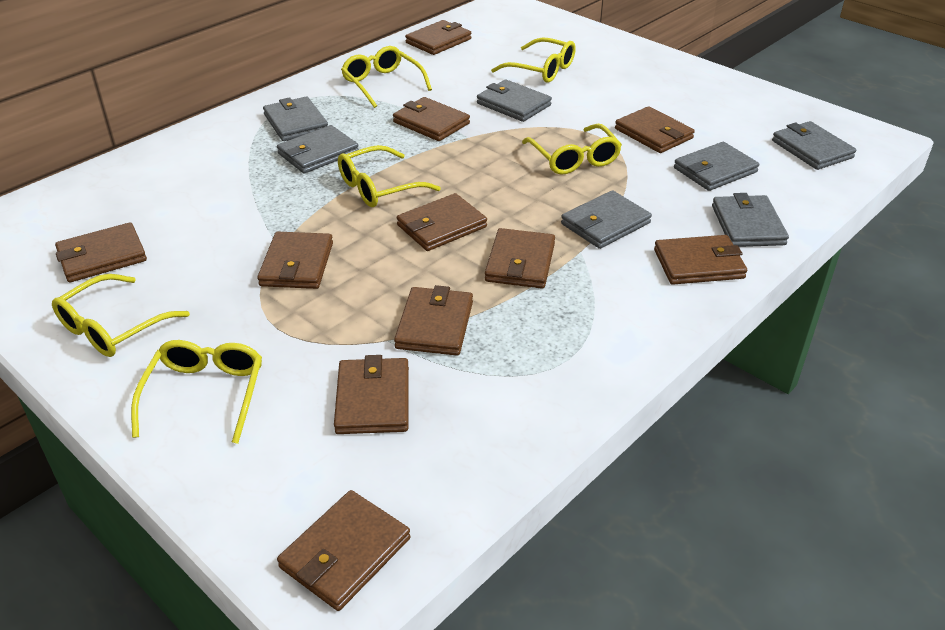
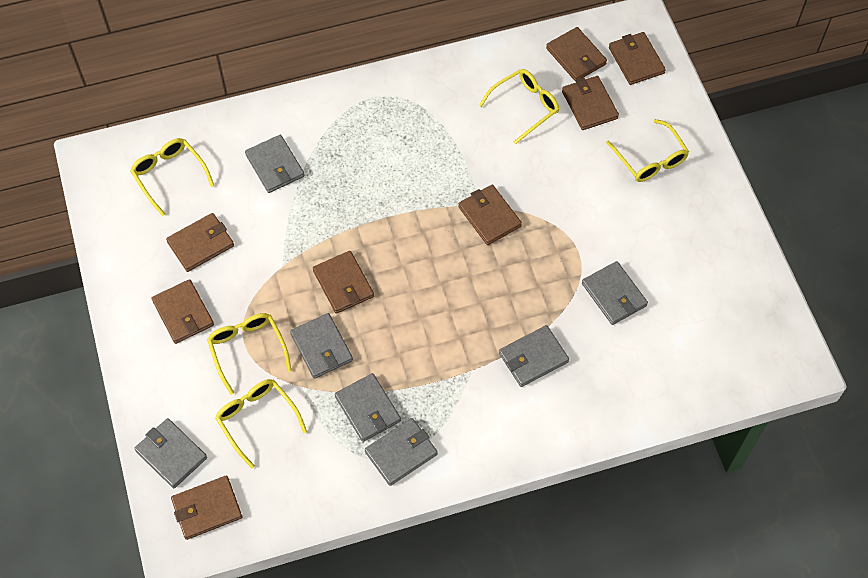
brown wallet: 11 -> 8
yellow glasses: 6 -> 5

